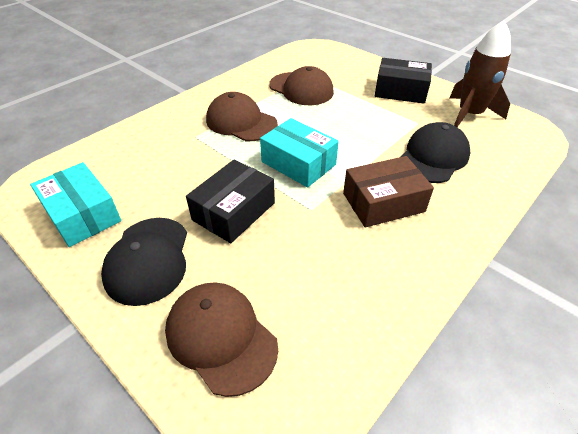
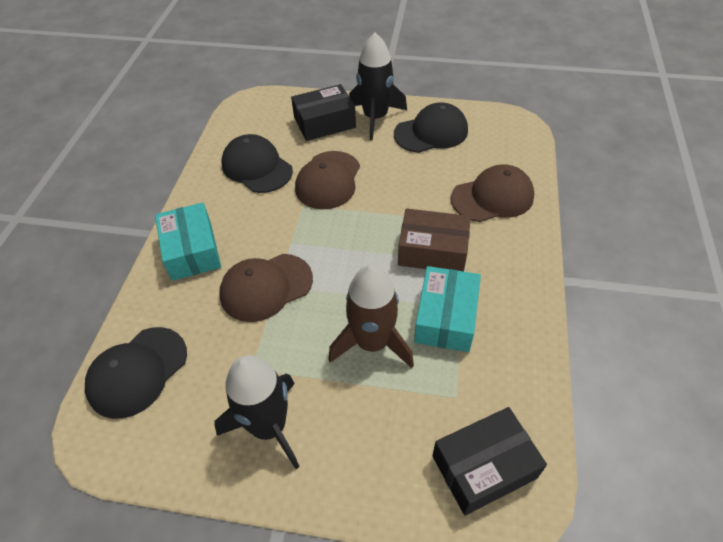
black cap: 2 -> 3
black rocket: 0 -> 2

